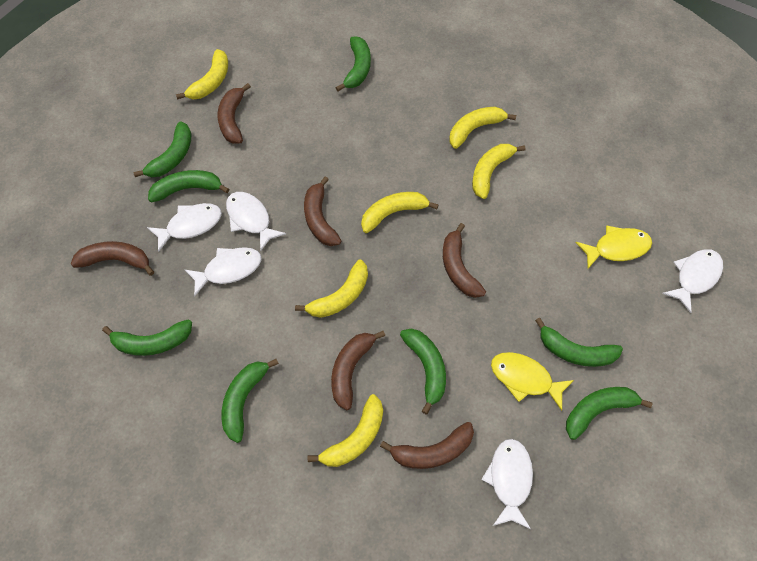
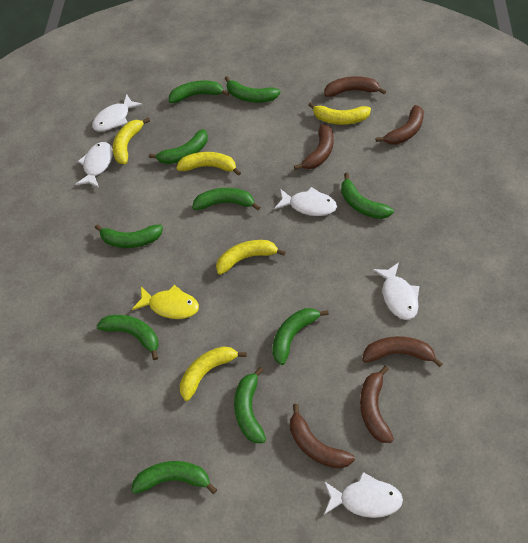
green banana: 8 -> 10
yellow banana: 6 -> 5
yellow fish: 2 -> 1

